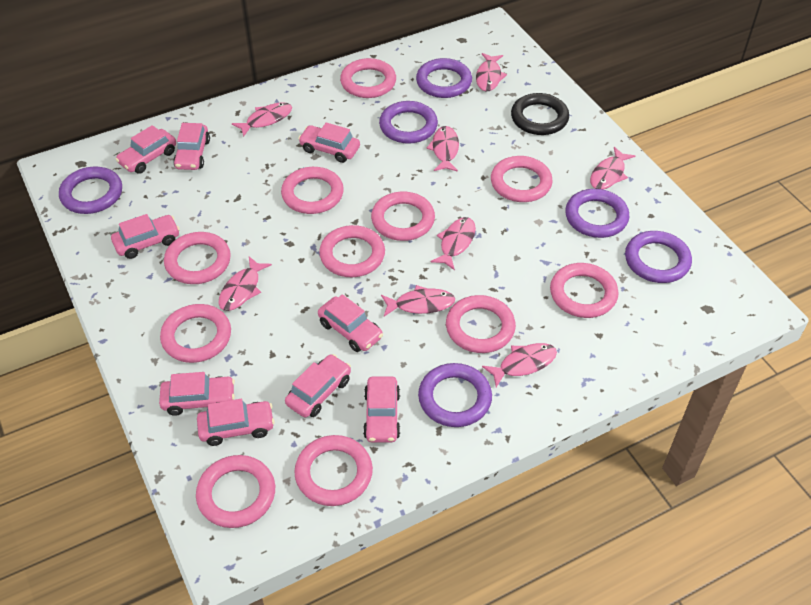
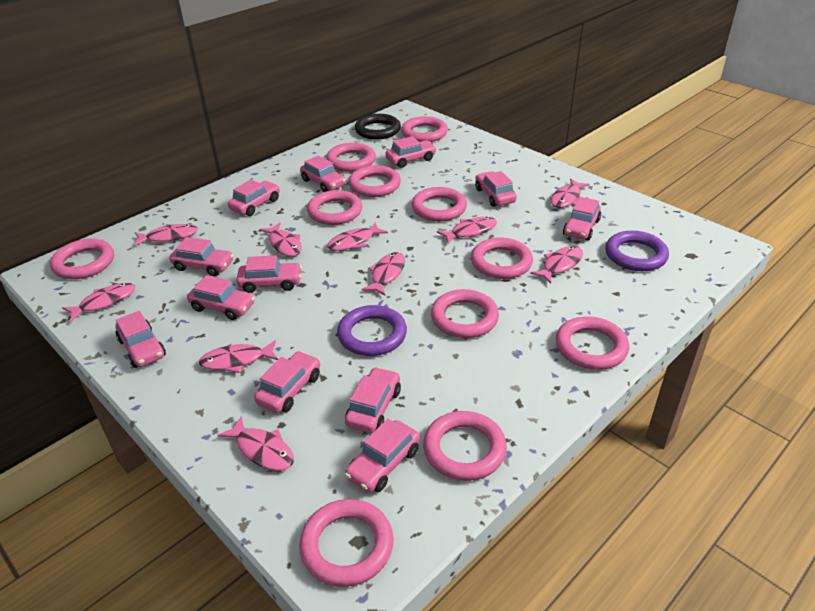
pink car: 9 -> 12
pink fish: 8 -> 10
purple ring: 6 -> 2

